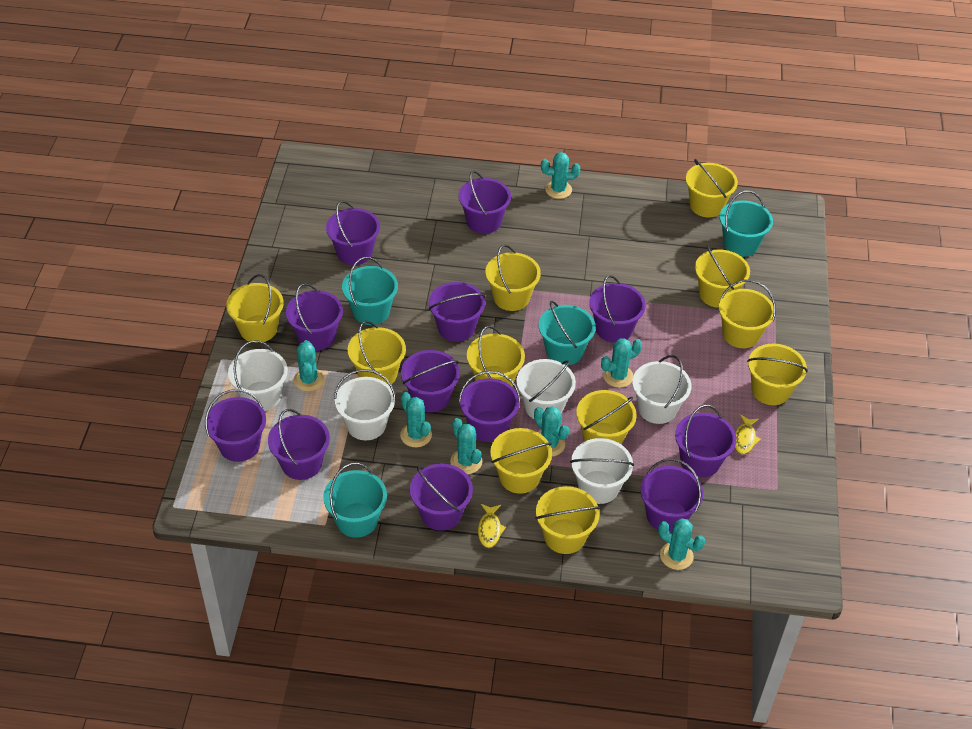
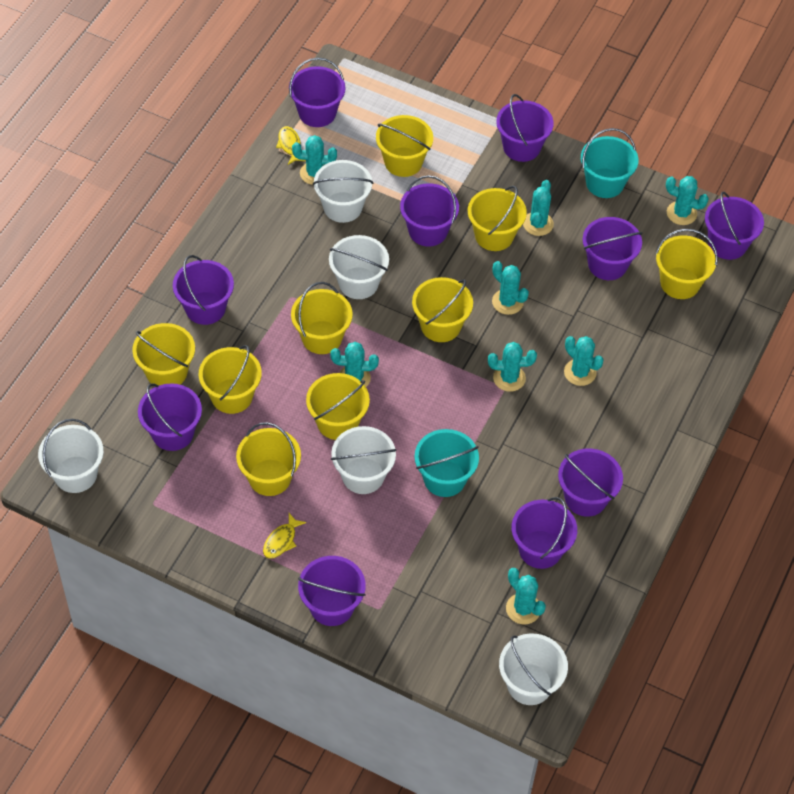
purple bucket: 12 -> 10
turquoise bucket: 4 -> 2
turquoise cactus: 7 -> 8
yellow bucket: 11 -> 9

